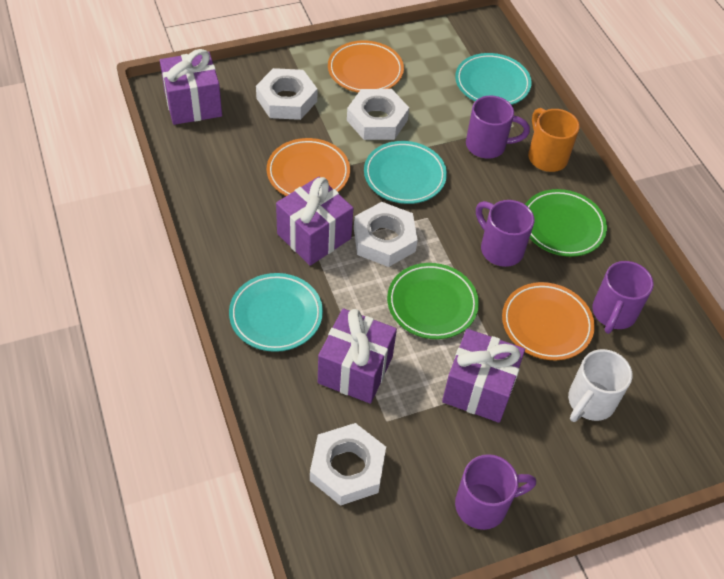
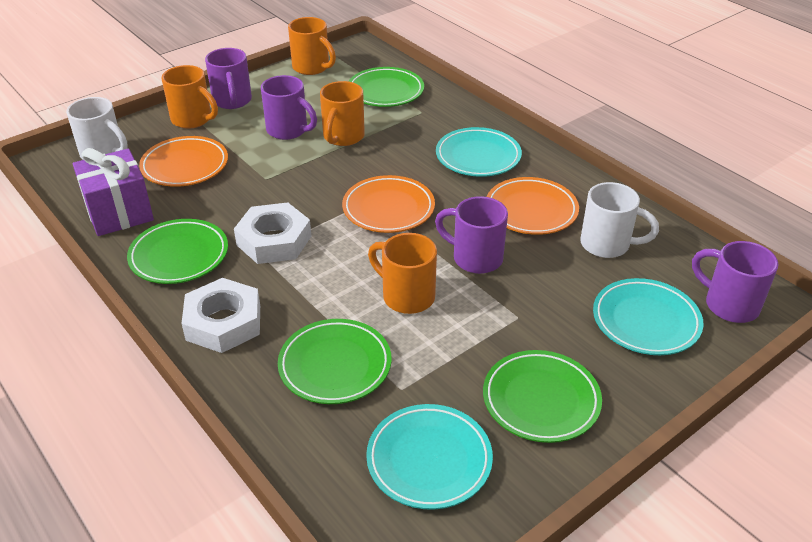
green plate: 2 -> 4
orange mug: 1 -> 4
purple gift: 4 -> 1
white mug: 1 -> 2
white nut: 4 -> 2

